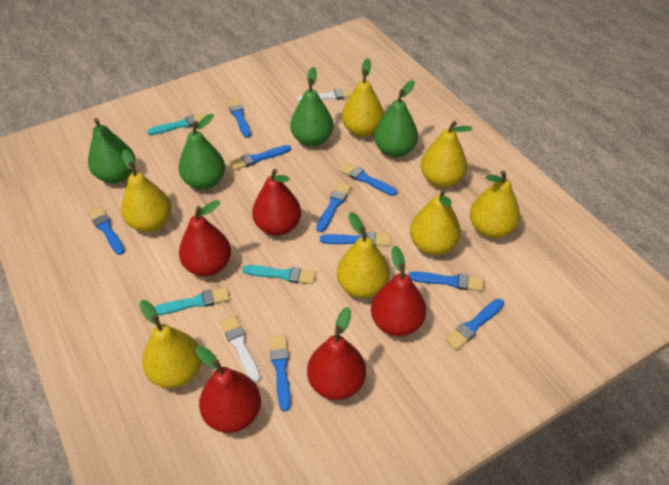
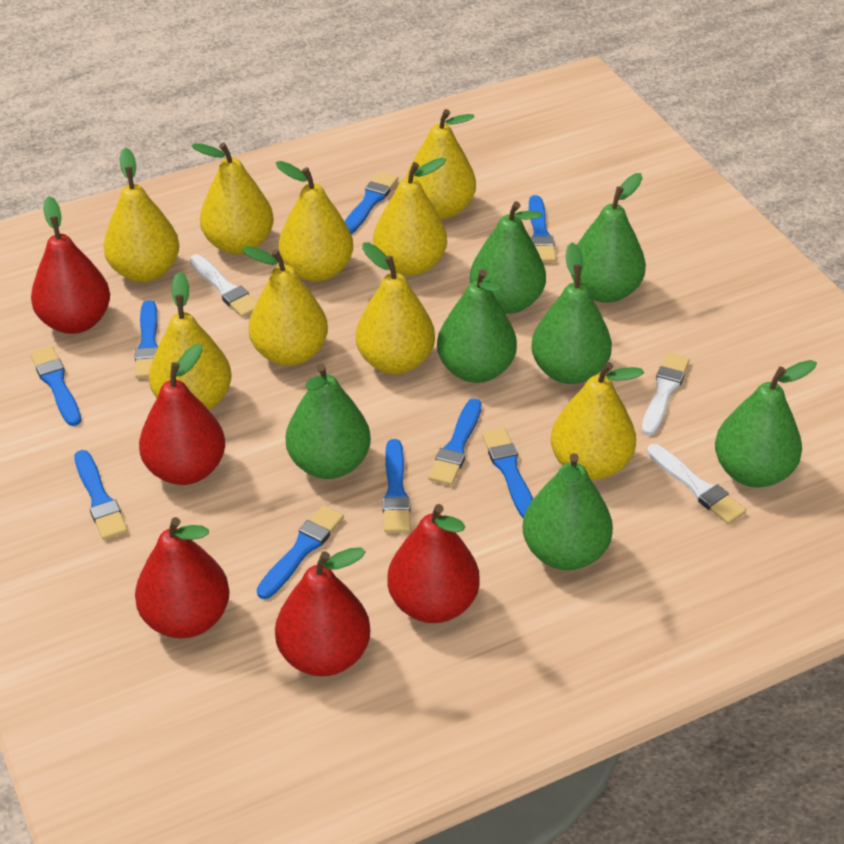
green pear: 4 -> 7
turquoise brush: 3 -> 0
white brush: 2 -> 3
yellow pear: 7 -> 9

